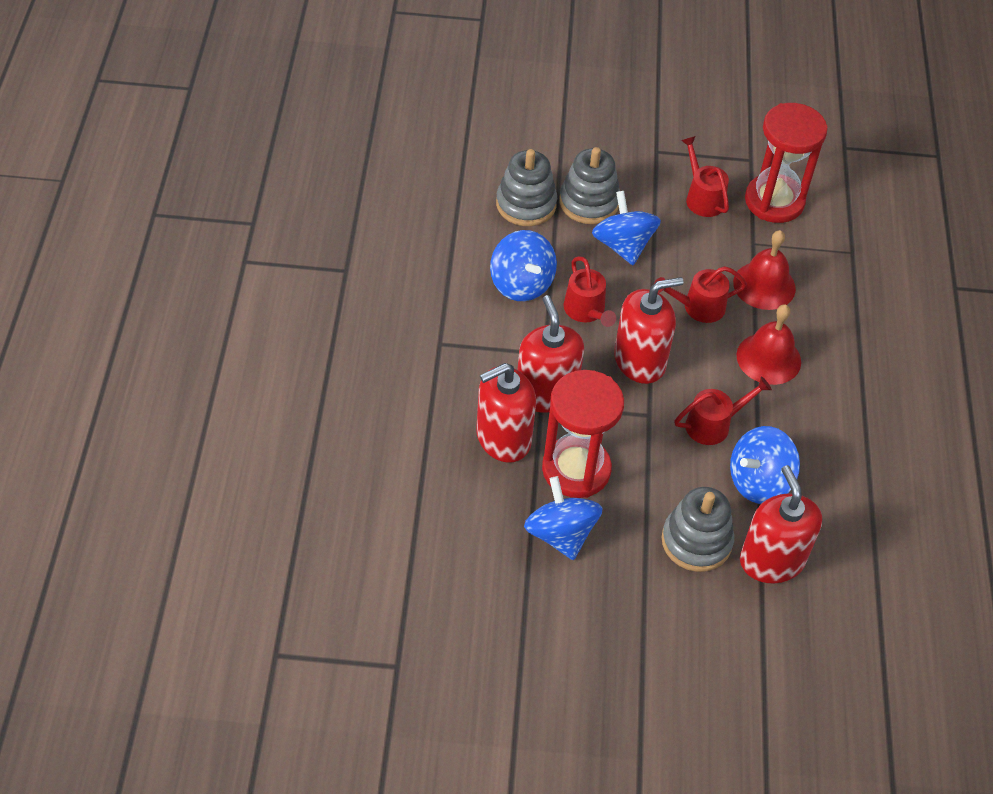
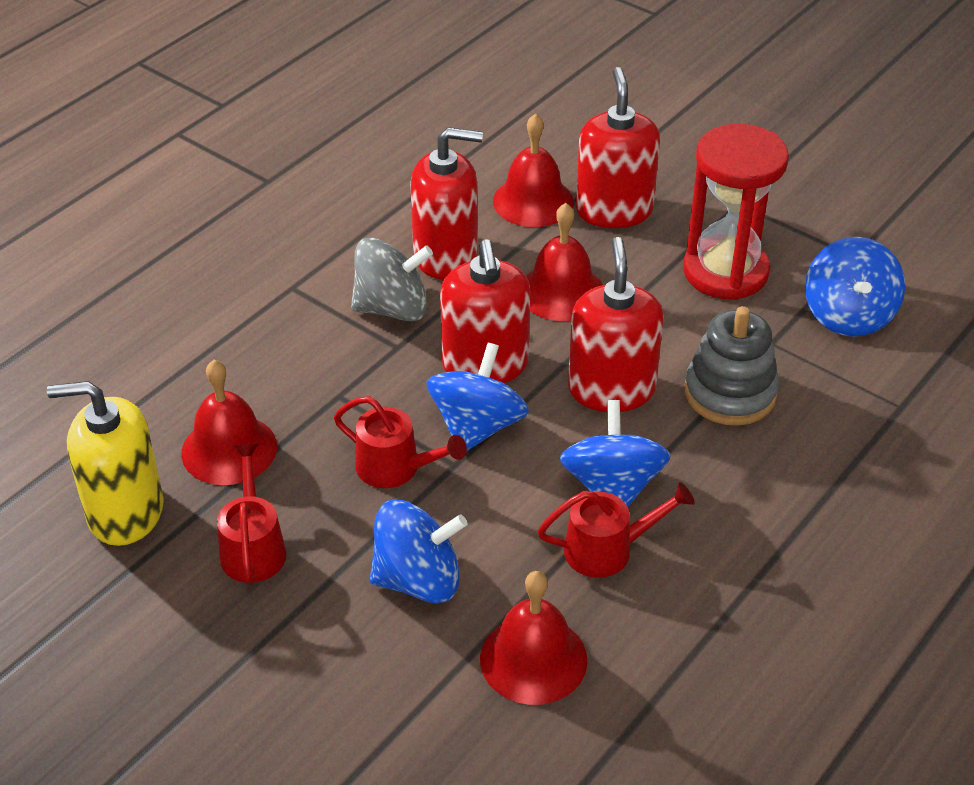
grey spinning top: 0 -> 1
grey stacking toy: 3 -> 1
red bell: 2 -> 4
red hourglass: 2 -> 1
red watering can: 4 -> 3
yellow soap dispenser: 0 -> 1

